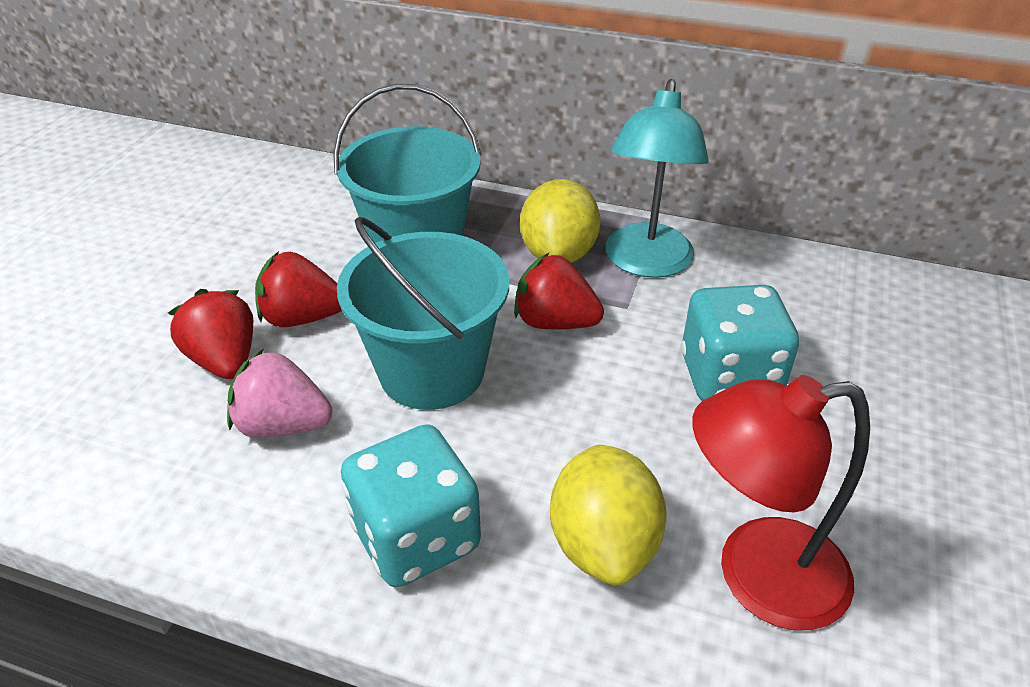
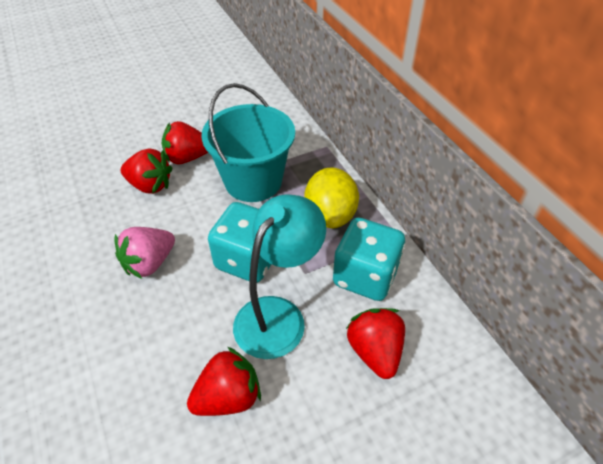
red lamp: 1 -> 0
red strawberry: 3 -> 4
turquoise bucket: 2 -> 1
yellow lemon: 2 -> 1

